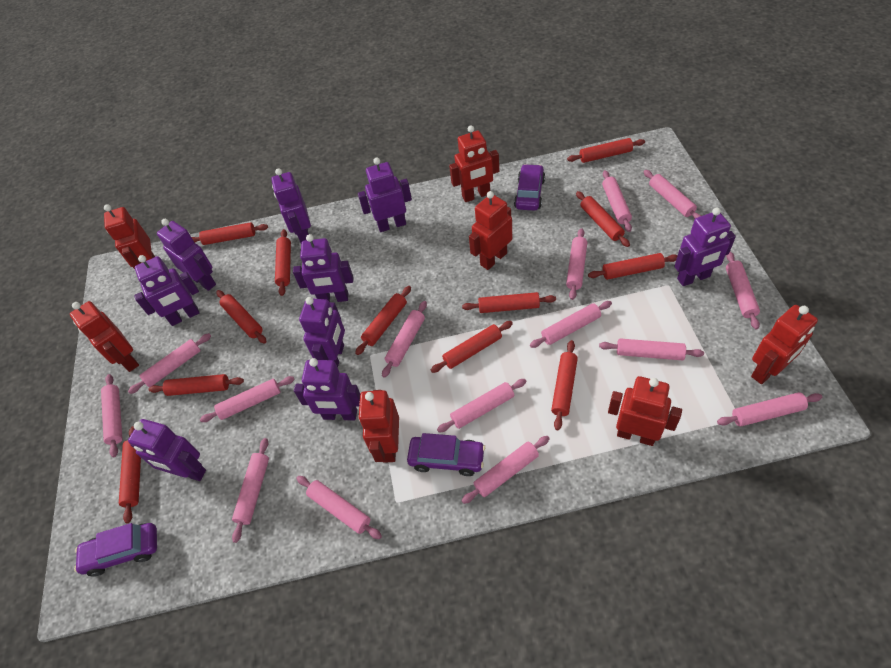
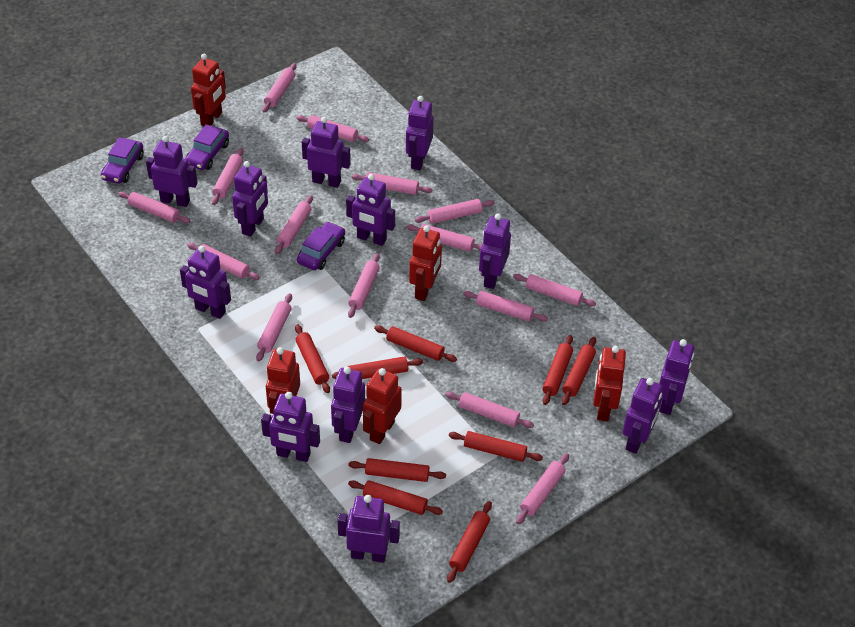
purple robot: 9 -> 12
red robot: 7 -> 5
red rolling pin: 12 -> 9

